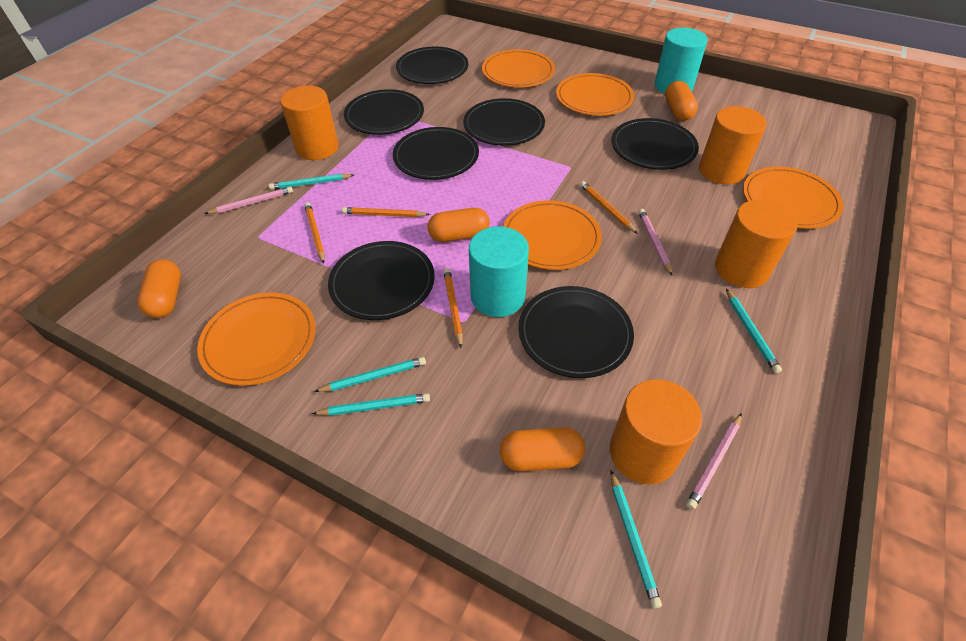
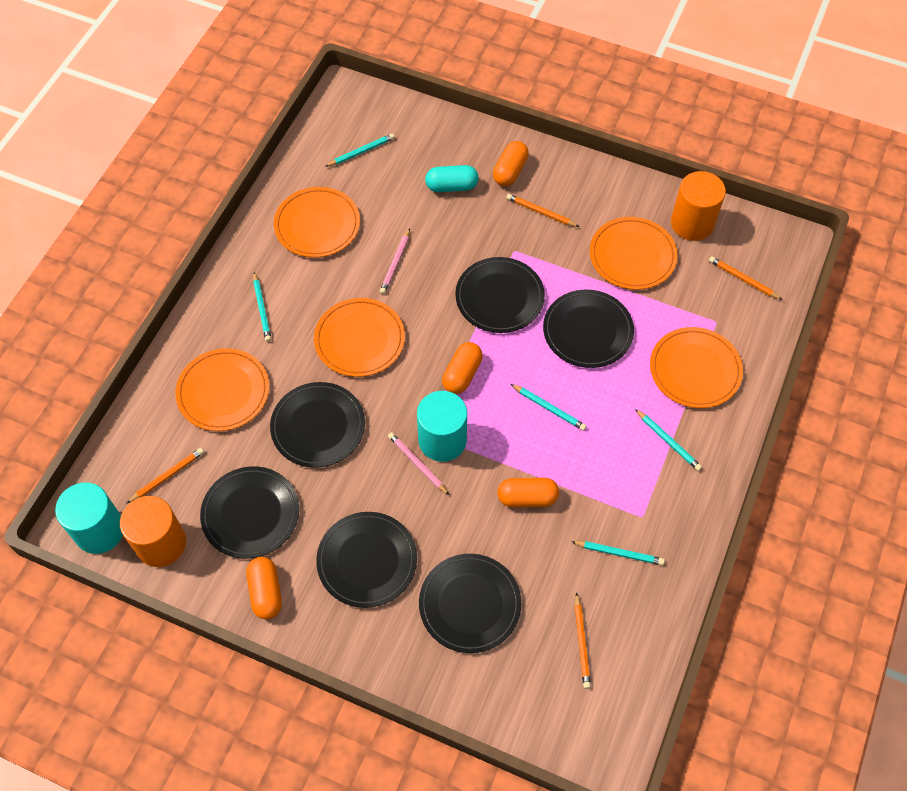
black plate: 7 -> 6
orange cylinder: 4 -> 2
pink pencil: 3 -> 2
turquoise capsule: 0 -> 1

